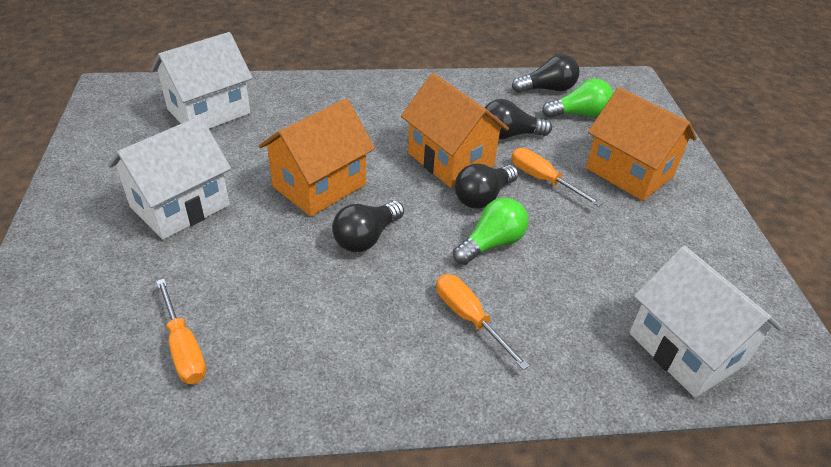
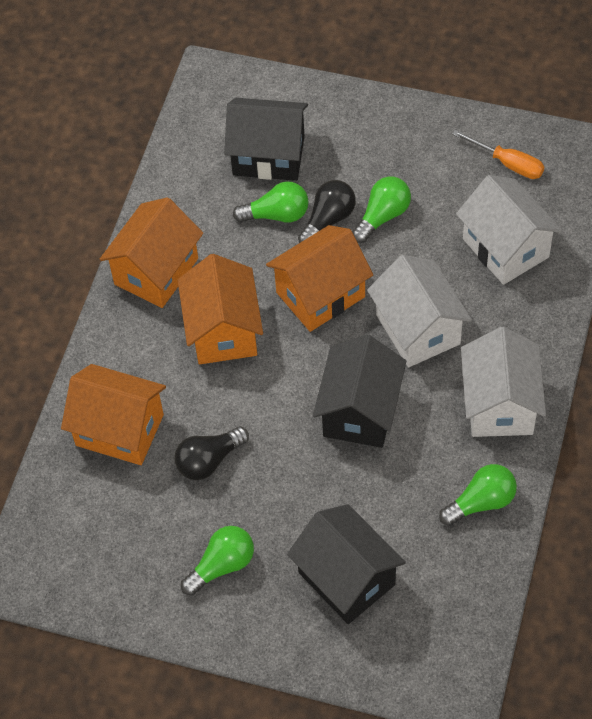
black house: 0 -> 3
black light bulb: 4 -> 2
green light bulb: 2 -> 4
orange house: 3 -> 4
orange screwdriver: 3 -> 1

